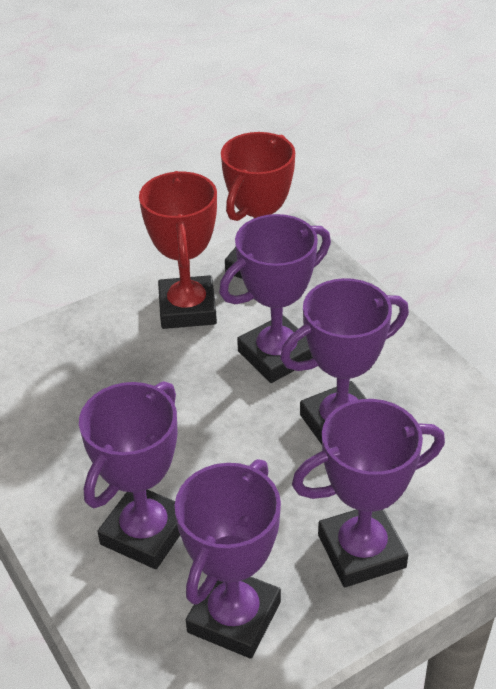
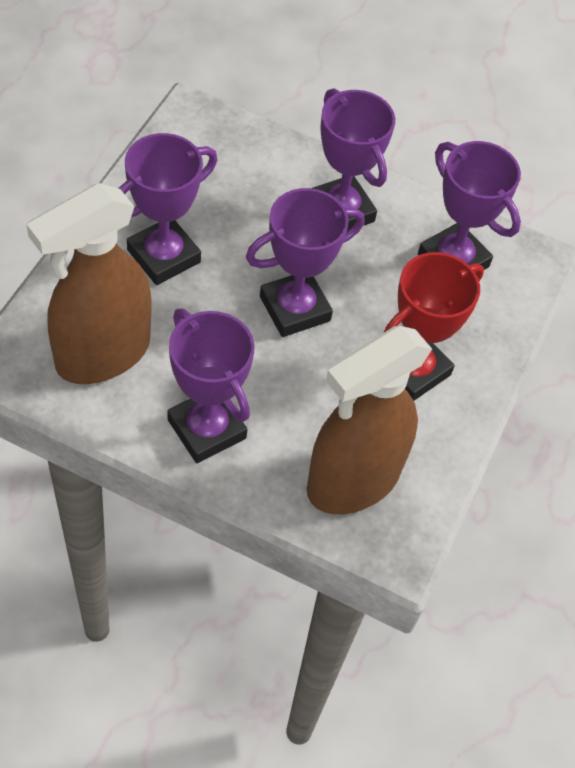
brown spray bottle: 0 -> 2
red trophy: 2 -> 1

